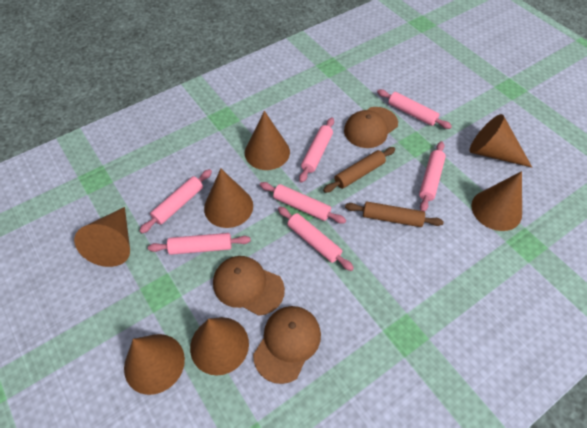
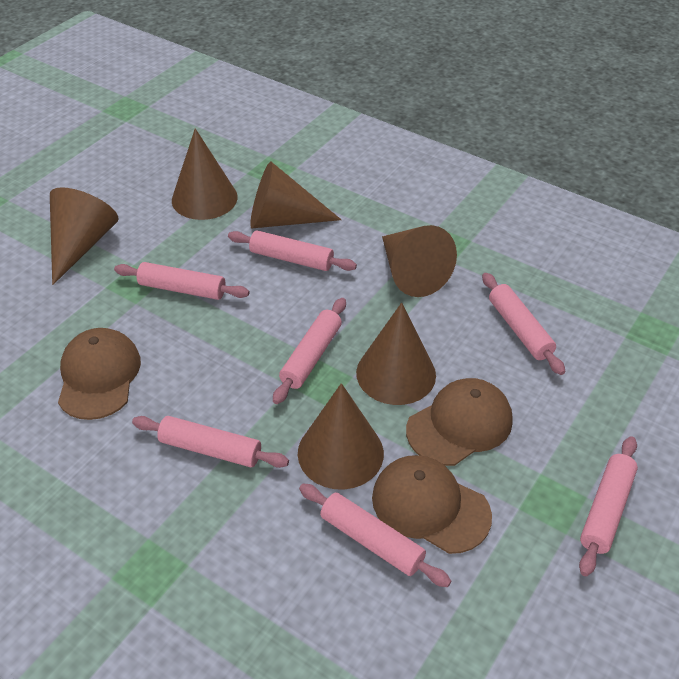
brown cone: 7 -> 6
brown rolling pin: 2 -> 0

